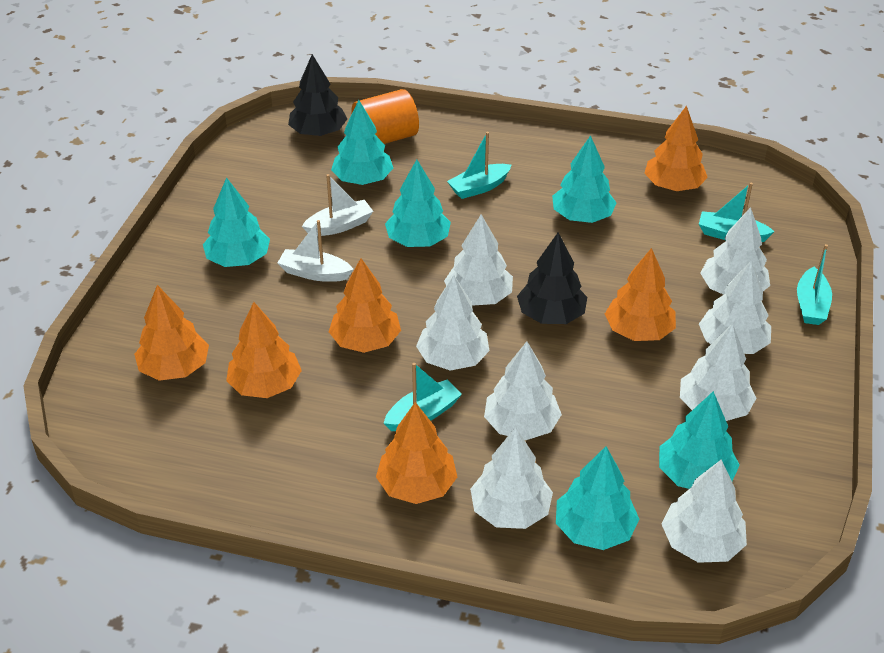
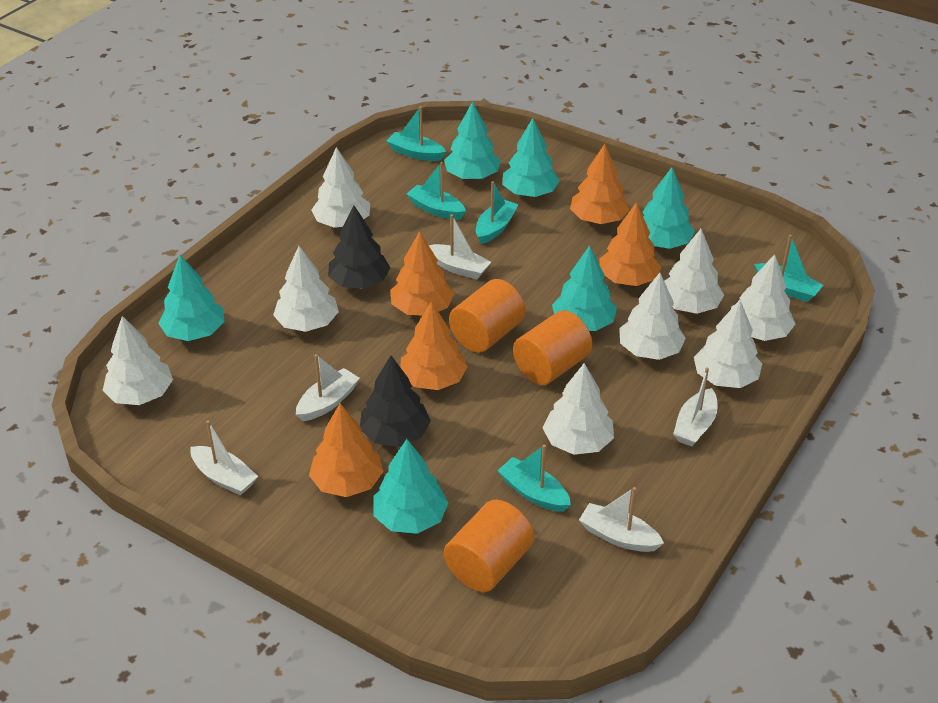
orange cylinder: 1 -> 3
orange tree: 6 -> 5
turquoise boat: 4 -> 5
white boat: 2 -> 5

